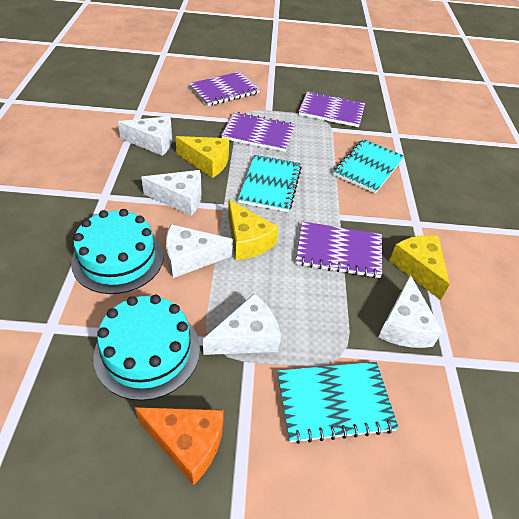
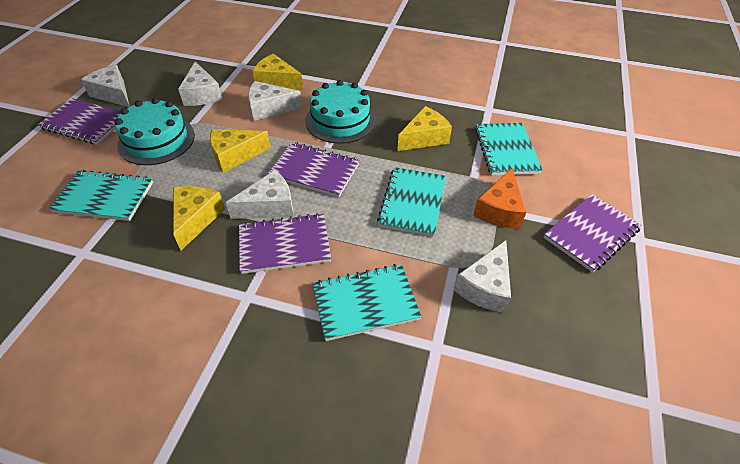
turquoise notebook: 3 -> 4
yellow cheese: 3 -> 4

